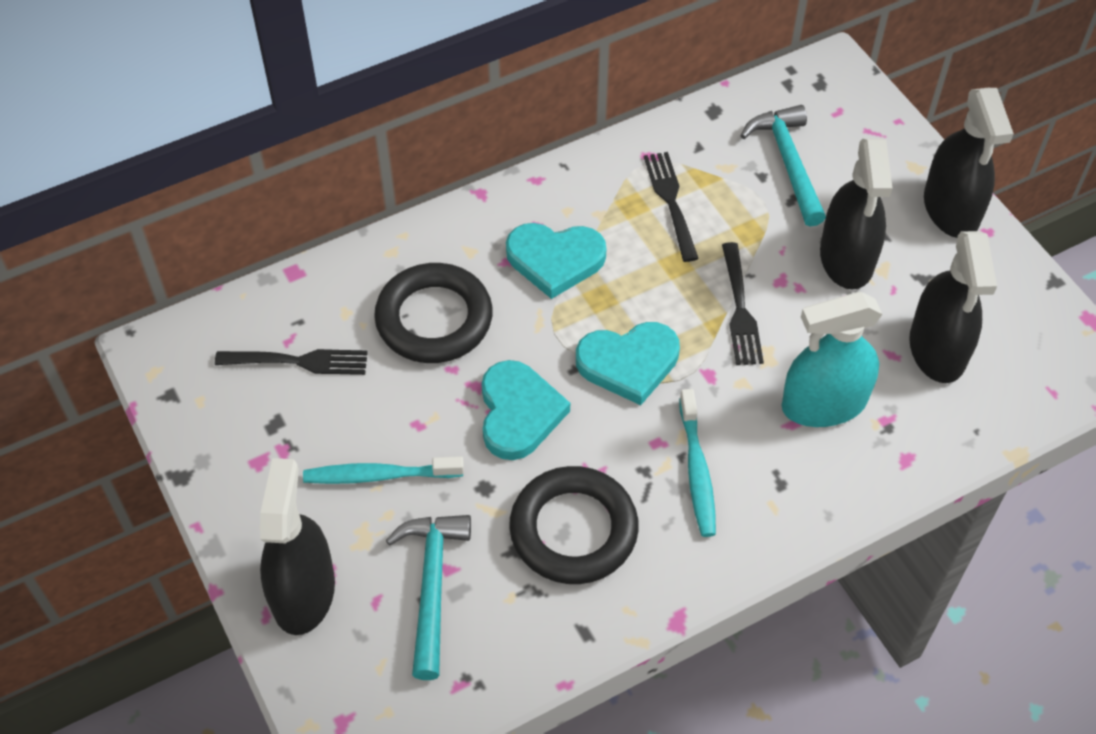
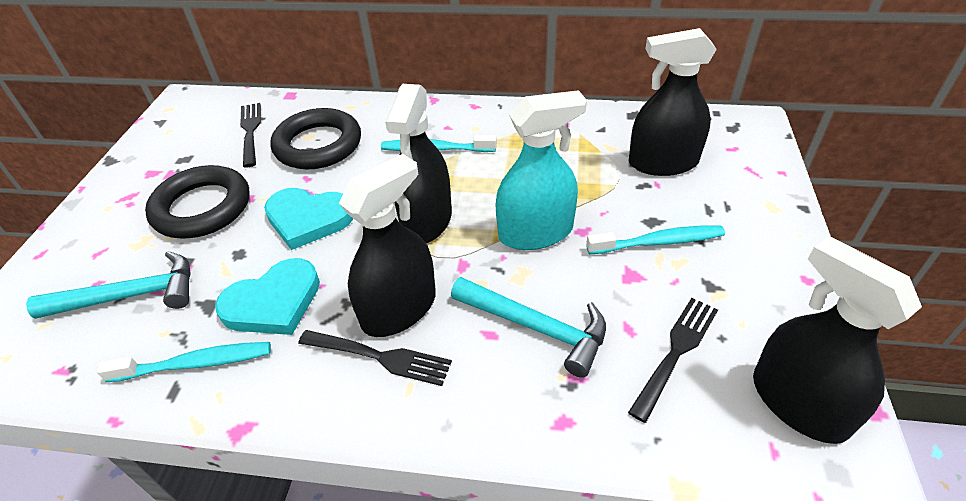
turquoise heart: 3 -> 2
turquoise toothbrush: 2 -> 3

